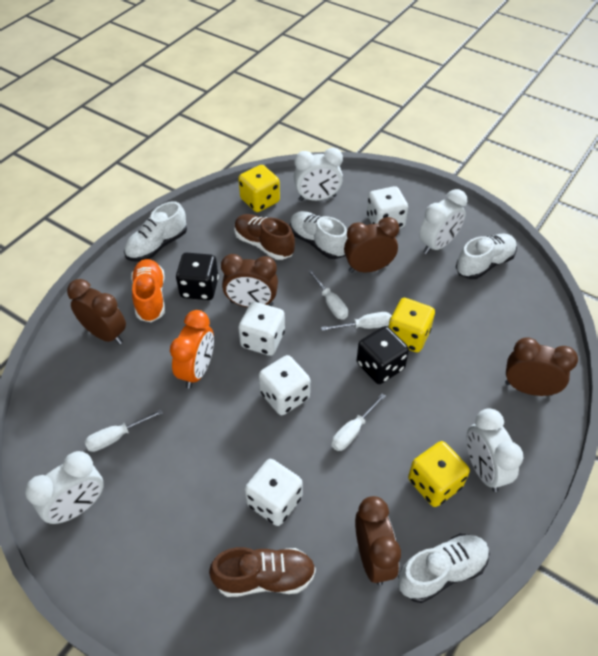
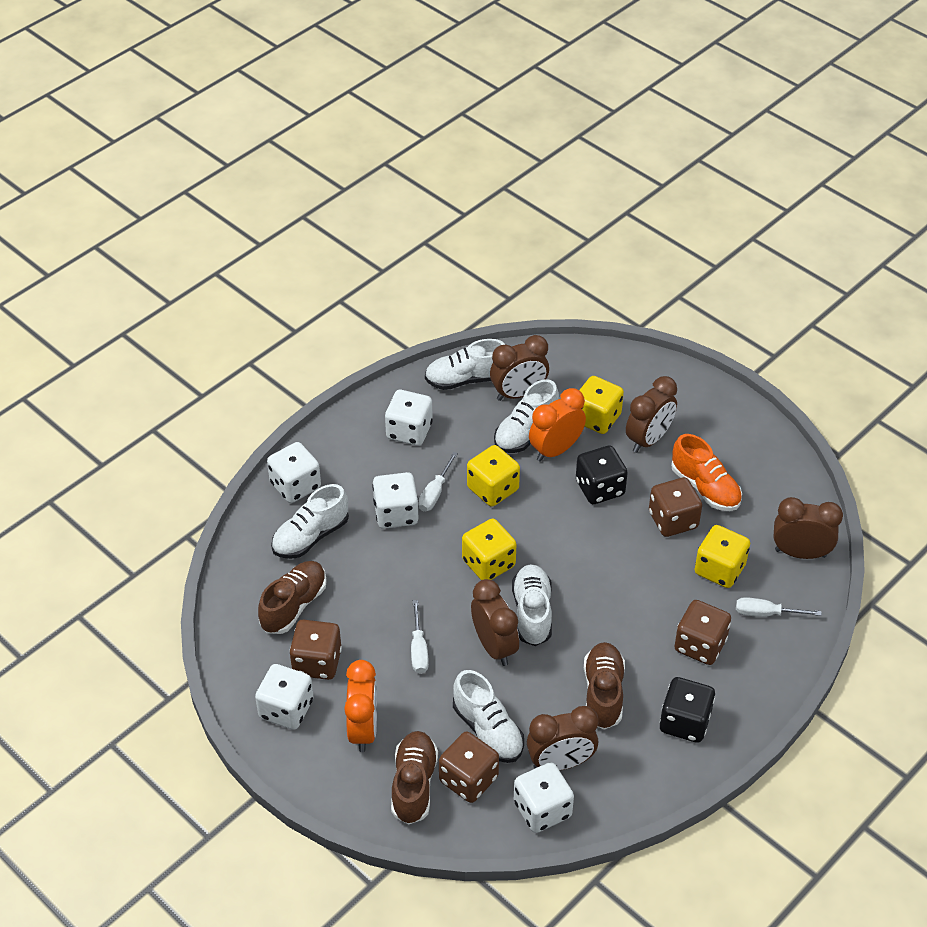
brown dice: 0 -> 4
brown shoe: 2 -> 3
orange clock: 1 -> 2
white clock: 4 -> 0
white dice: 4 -> 5
white screwdriver: 4 -> 3
white shoe: 4 -> 5
yellow dice: 3 -> 4

